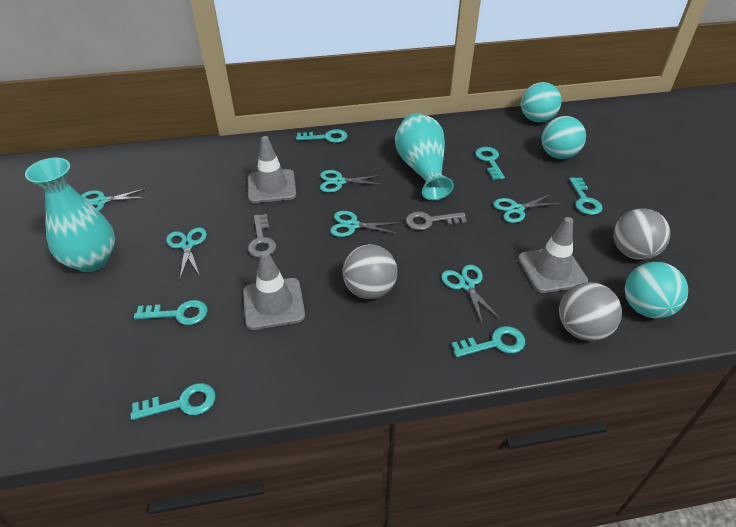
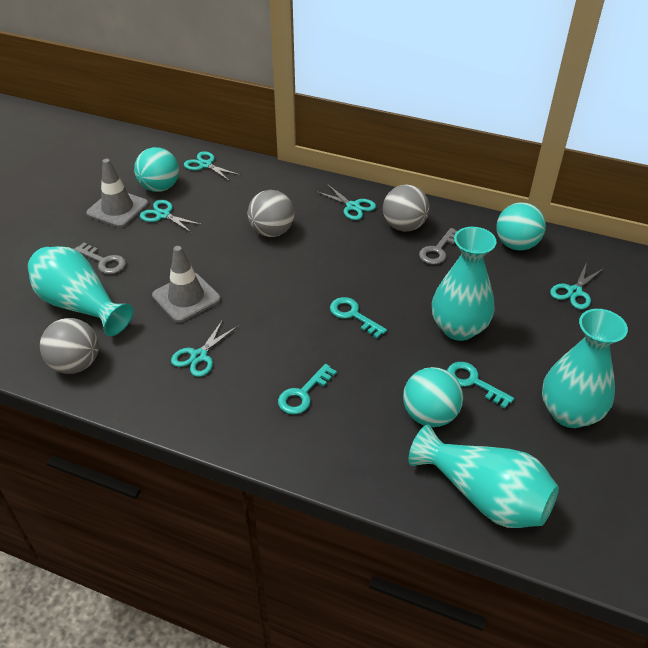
grey traffic cone: 3 -> 2
turquoise key: 6 -> 3
turquoise scissors: 6 -> 5
turquoise vase: 2 -> 4

